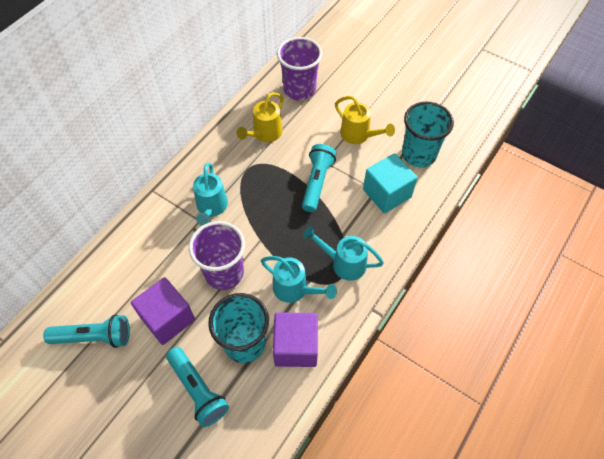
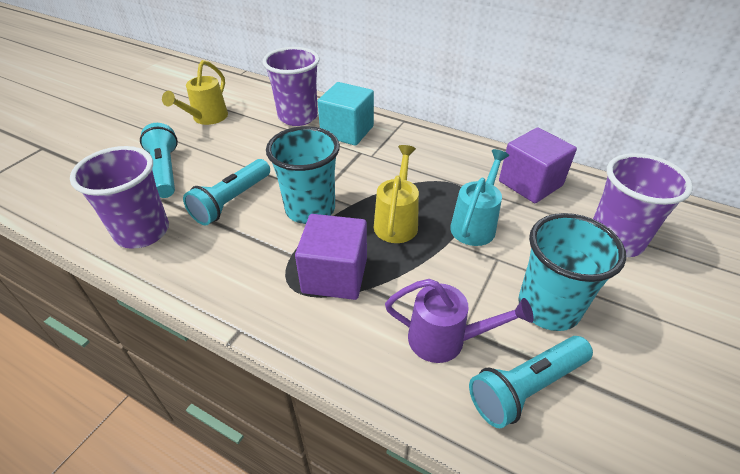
purple cup: 2 -> 3
purple watering can: 0 -> 1
turquoise watering can: 3 -> 1

